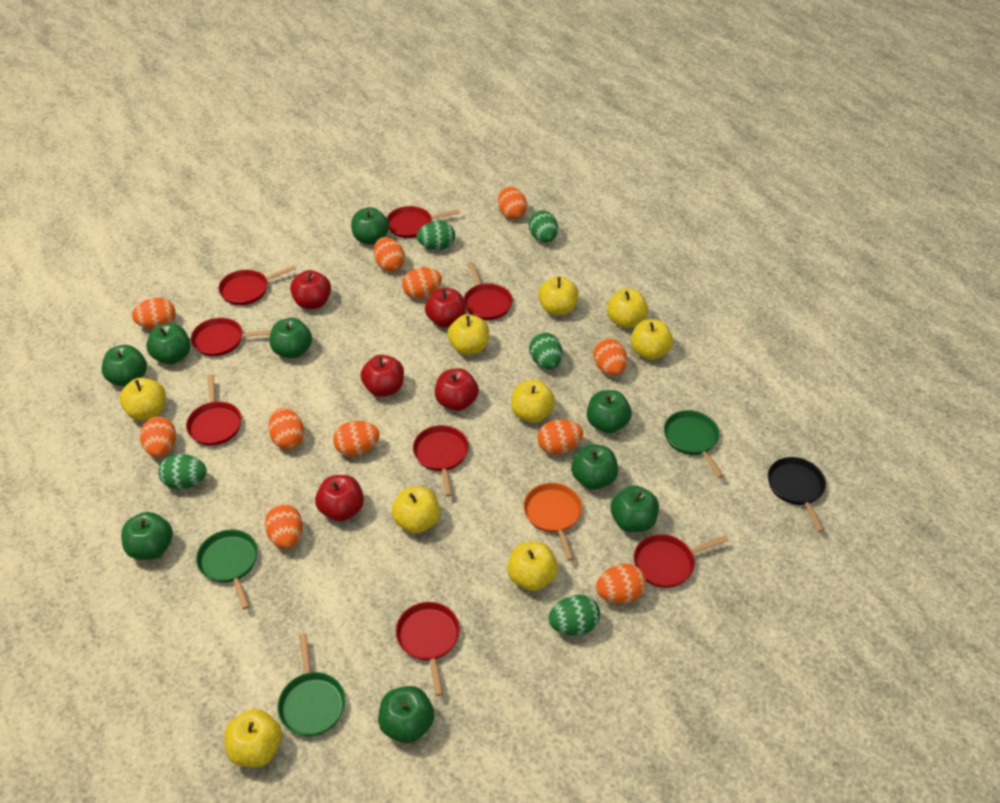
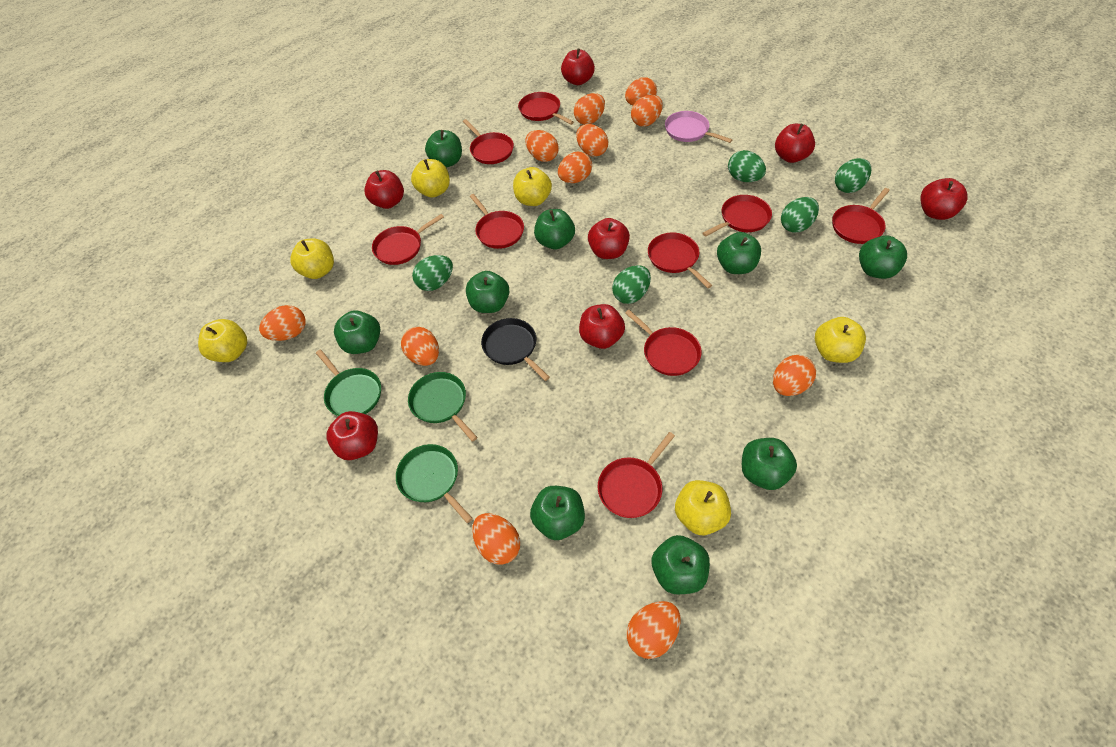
orange pan: 1 -> 0
pink pan: 0 -> 1
red apple: 5 -> 7
red pan: 8 -> 9
yellow apple: 9 -> 6

